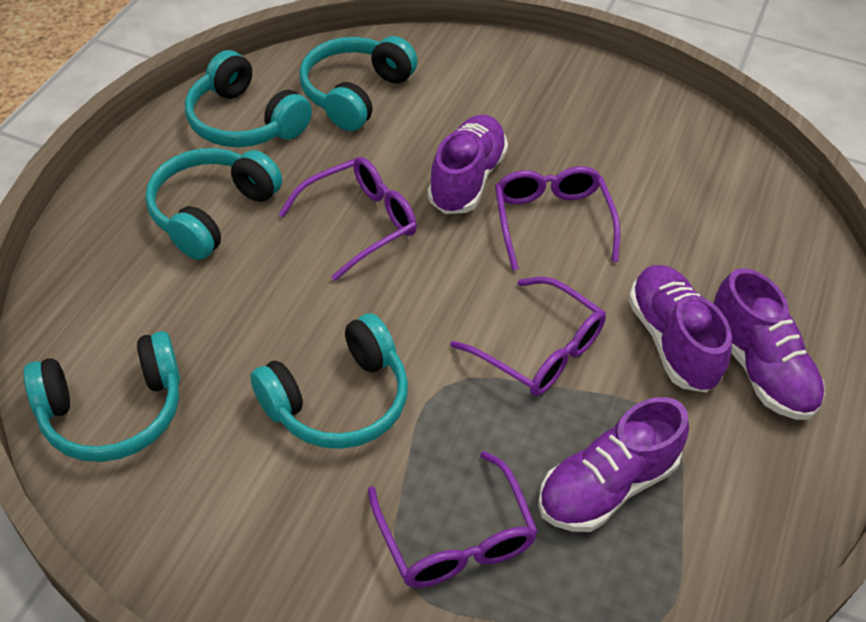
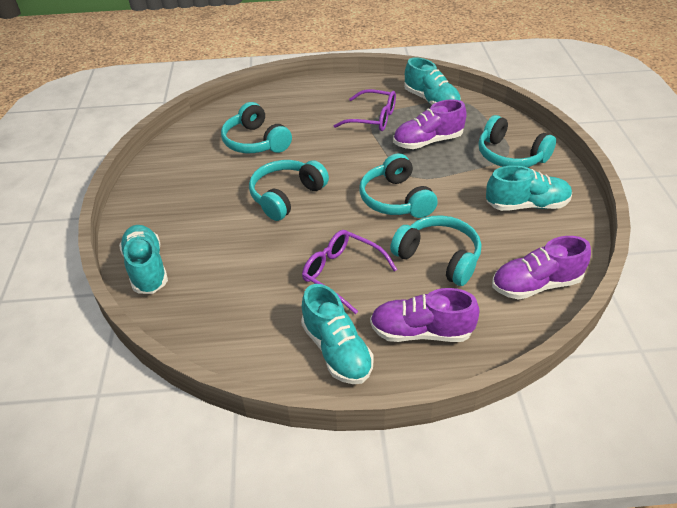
purple glasses: 4 -> 2
purple shoe: 4 -> 3
turquoise shoe: 0 -> 4

